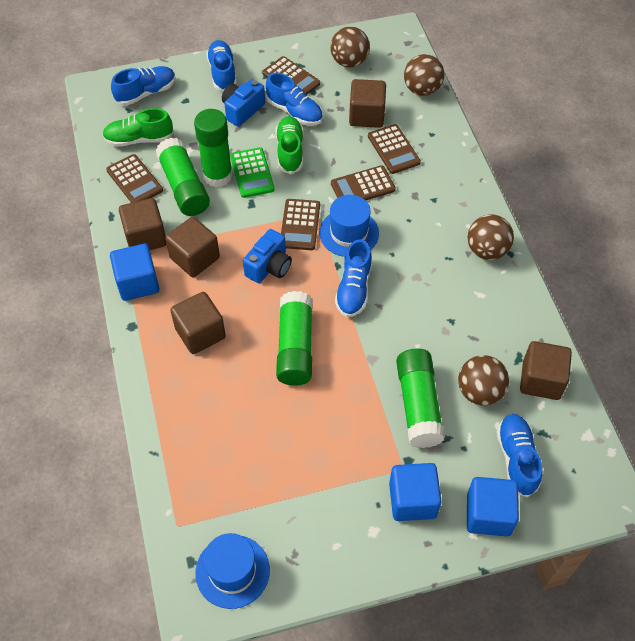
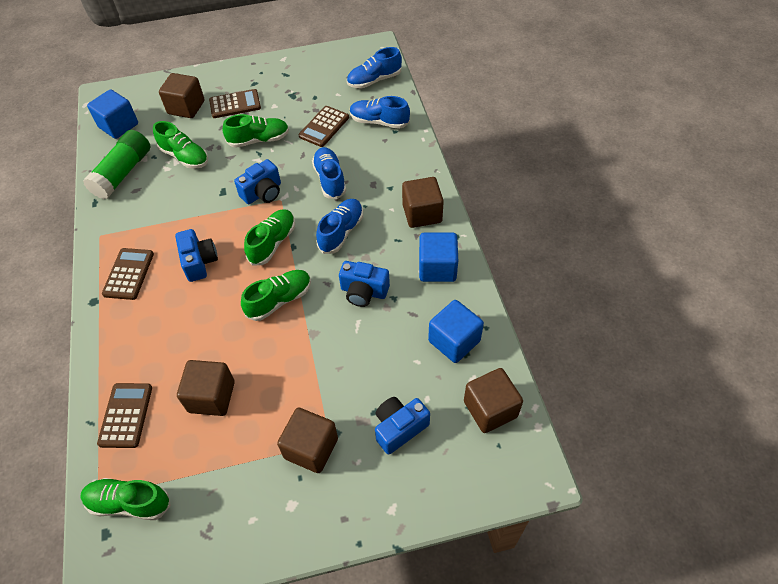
blue camera: 2 -> 4
blue hat: 2 -> 0
blue shoe: 5 -> 4
brown ball: 4 -> 0
brown calculator: 5 -> 4
green calculator: 1 -> 0
green glue stick: 4 -> 1
green shoe: 2 -> 5

